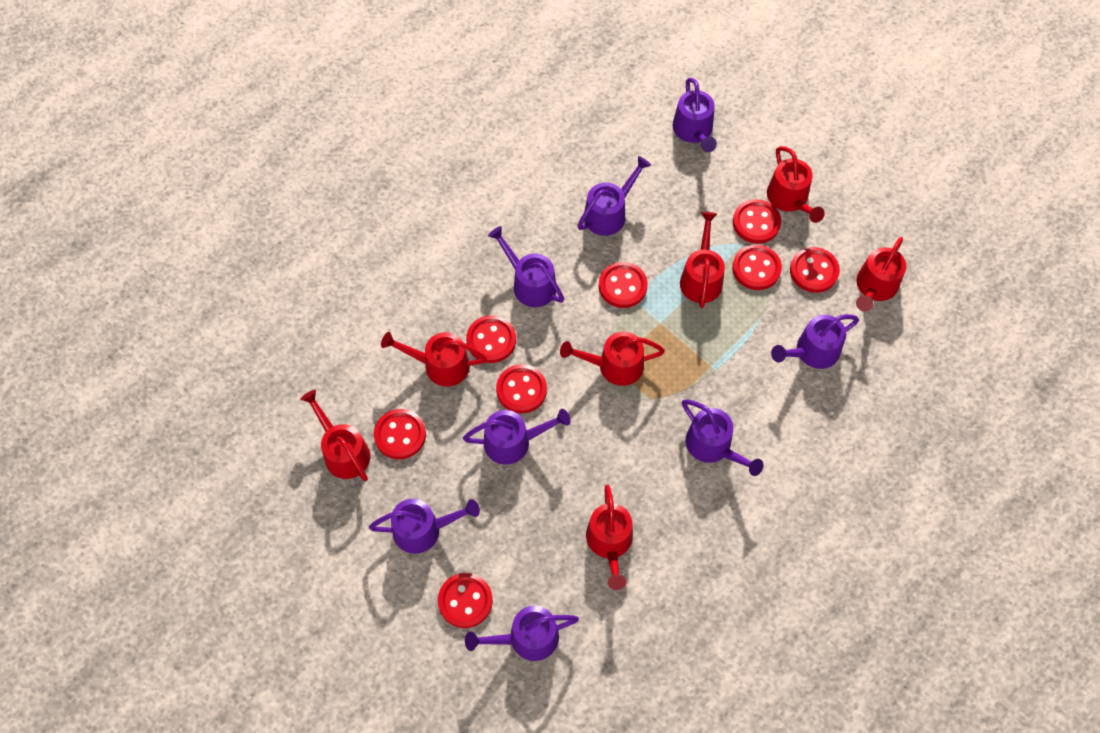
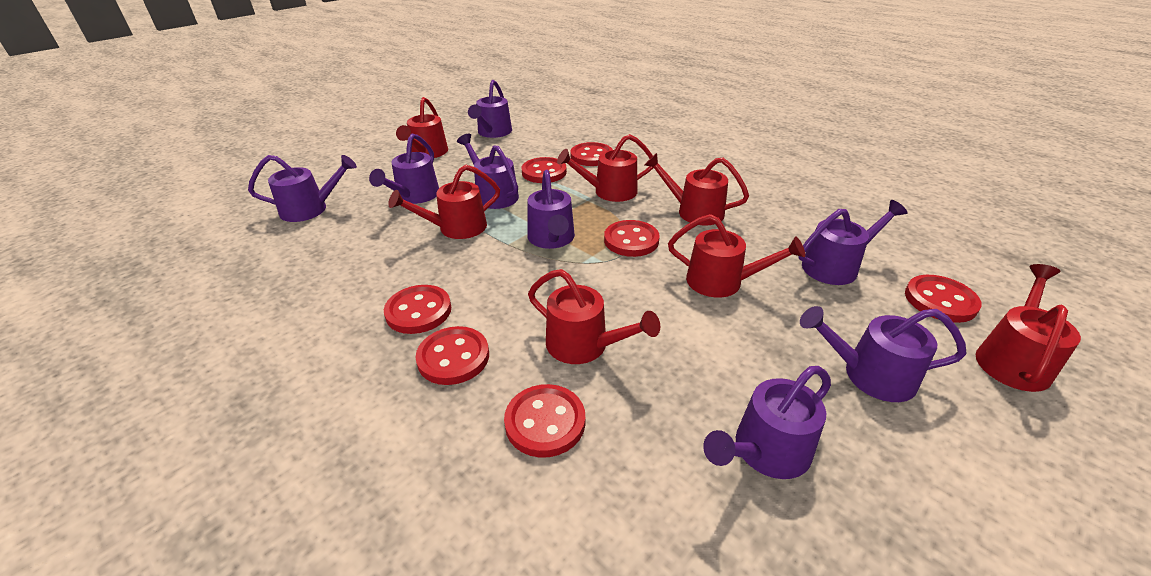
red button: 8 -> 7

